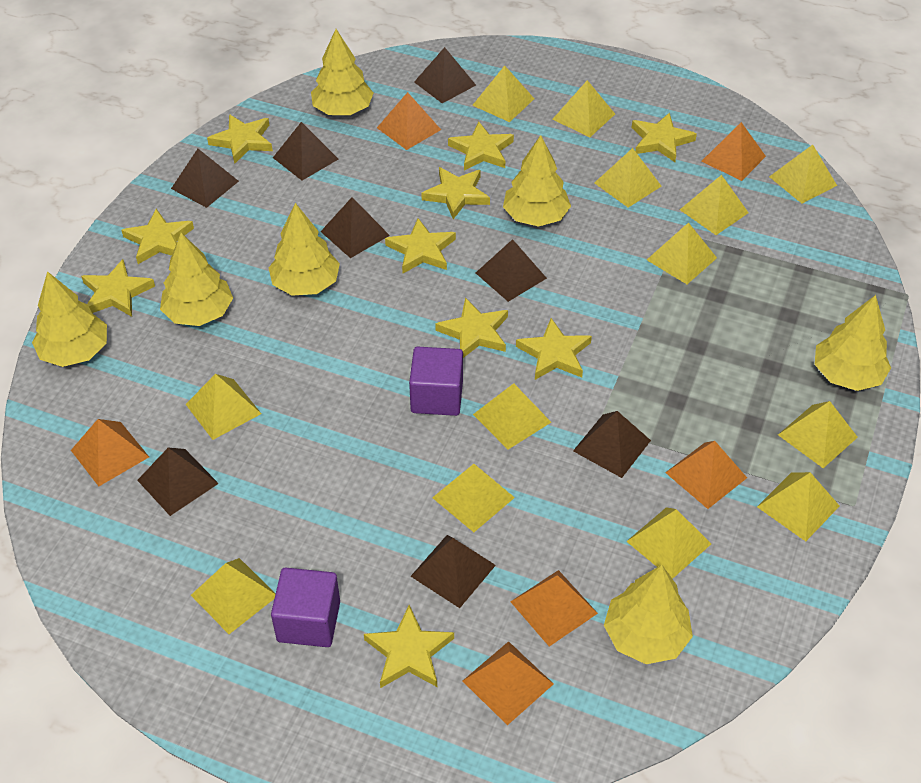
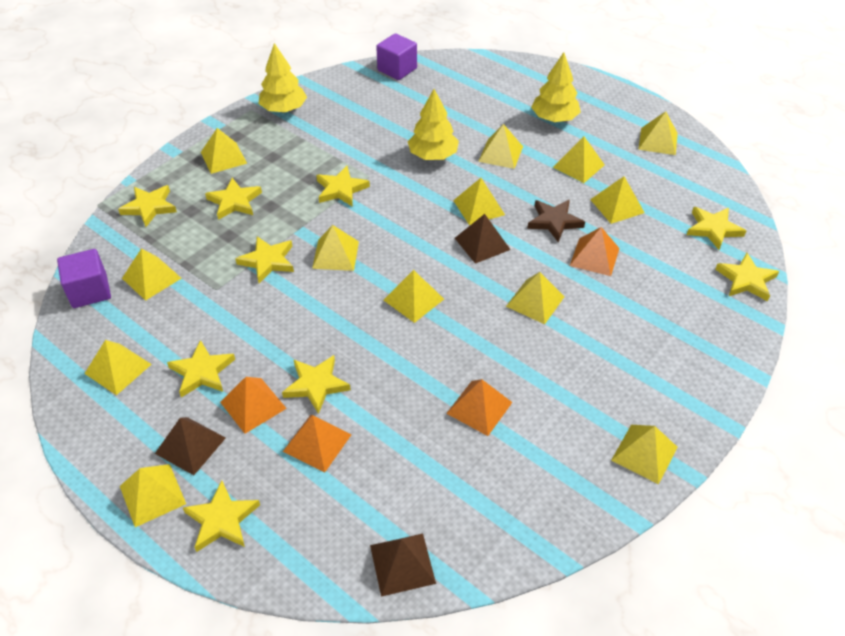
brown pyramid: 8 -> 3
brown star: 0 -> 1
orange pyramid: 6 -> 4
yellow star: 10 -> 9
yellow tree: 7 -> 3

